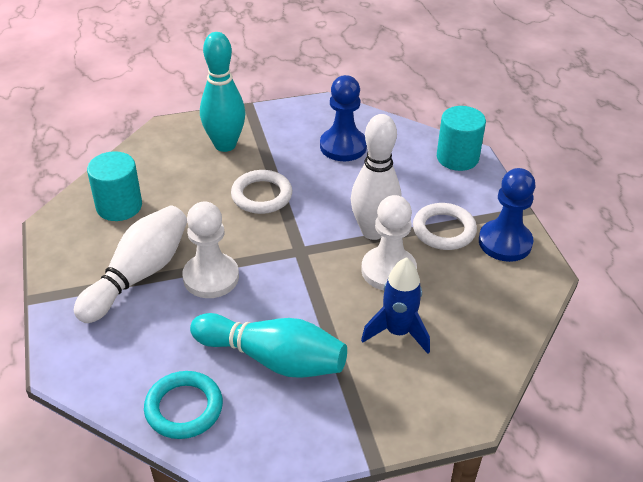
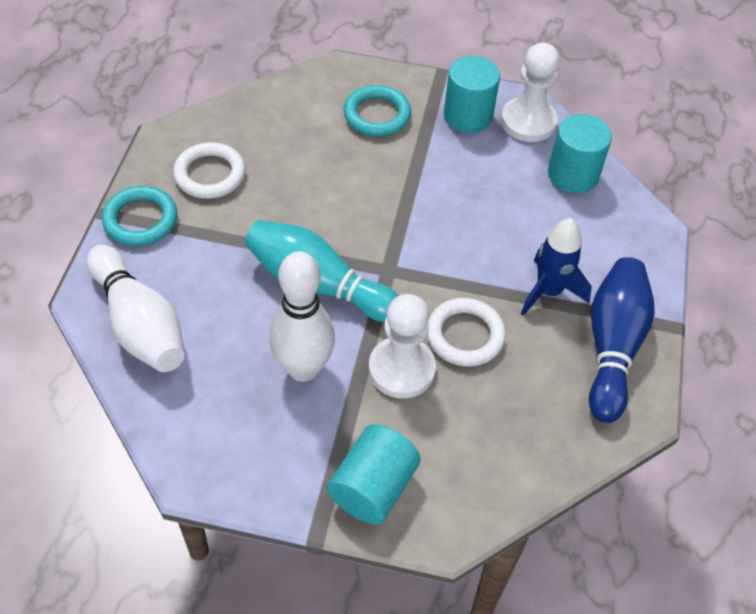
blue bowling pin: 0 -> 1
blue pawn: 2 -> 0
turquoise bowling pin: 2 -> 1
turquoise cylinder: 2 -> 3
turquoise ring: 1 -> 2

